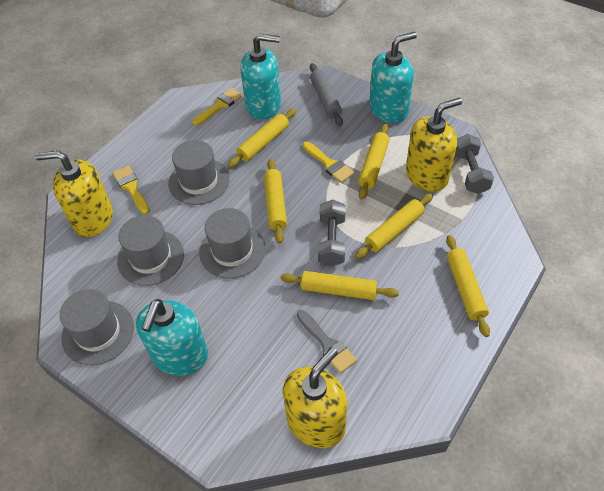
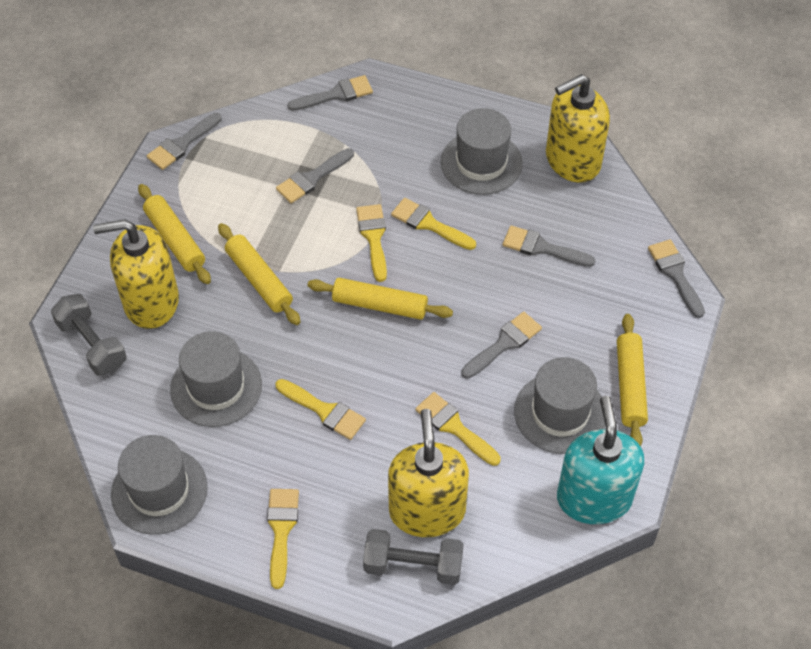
grey brush: 1 -> 6
grey rolling pin: 1 -> 0
turquoise soap dispenser: 3 -> 1
yellow brush: 3 -> 5
yellow rolling pin: 6 -> 4

